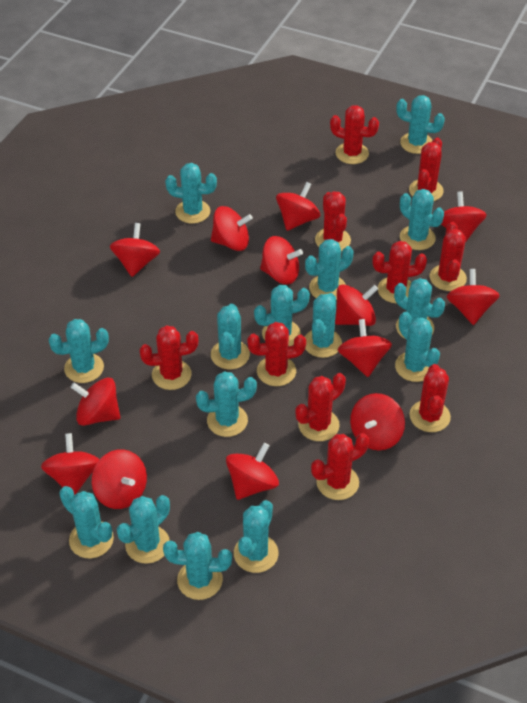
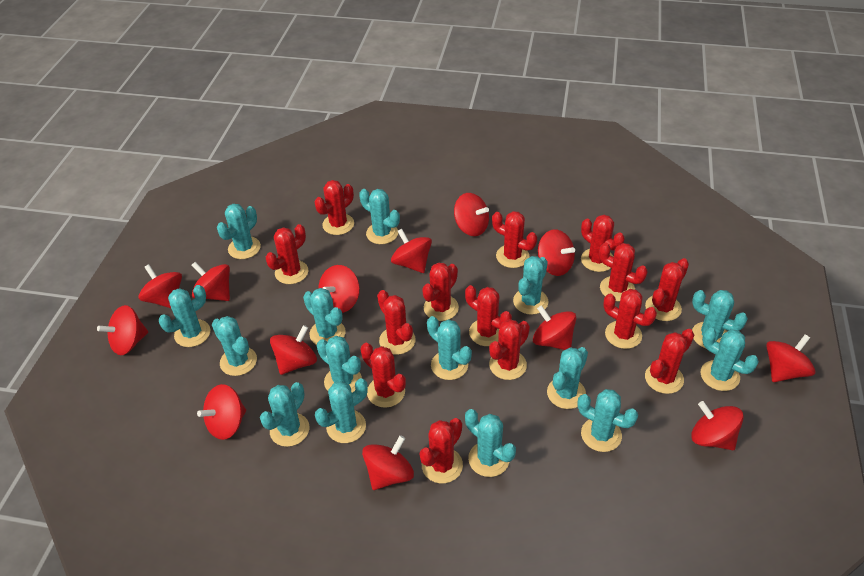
red cactus: 10 -> 14

